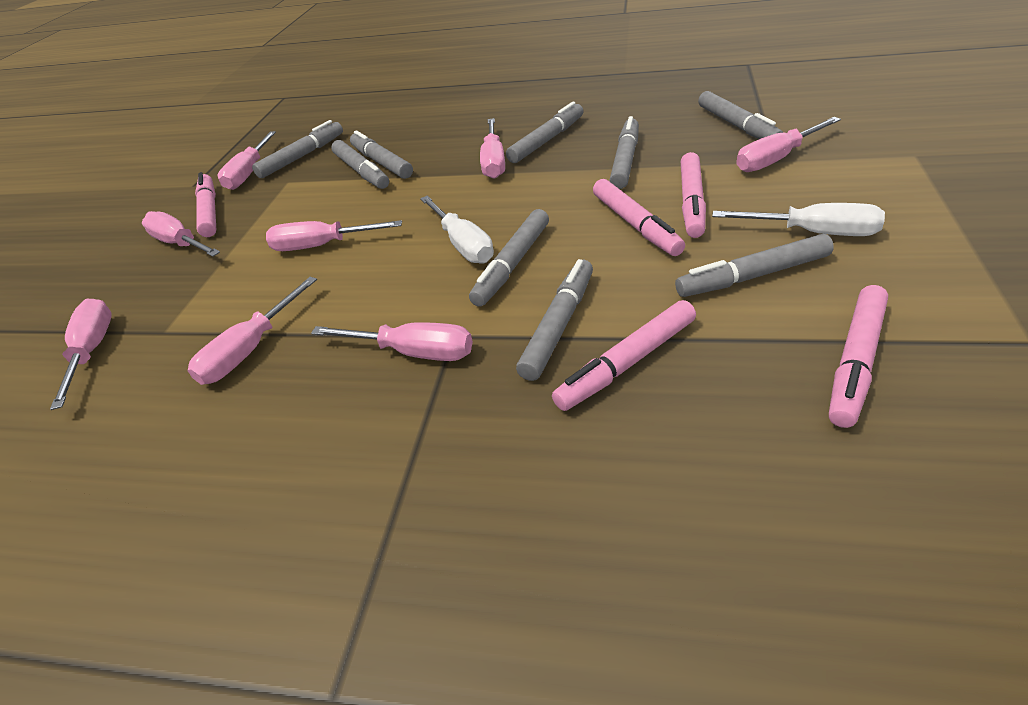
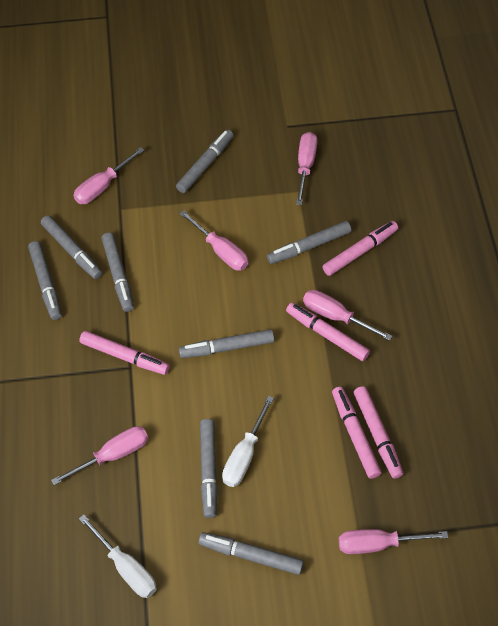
grey marker: 9 -> 8
pink screwdriver: 8 -> 6

